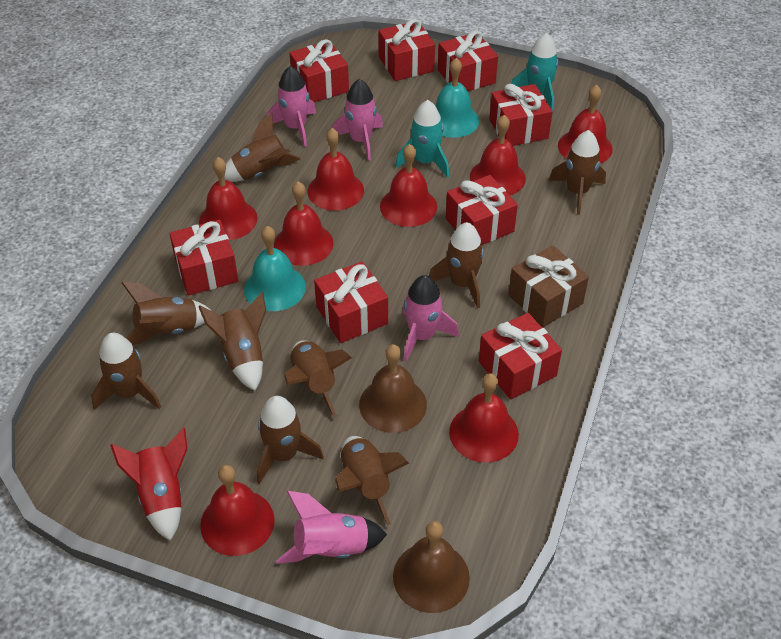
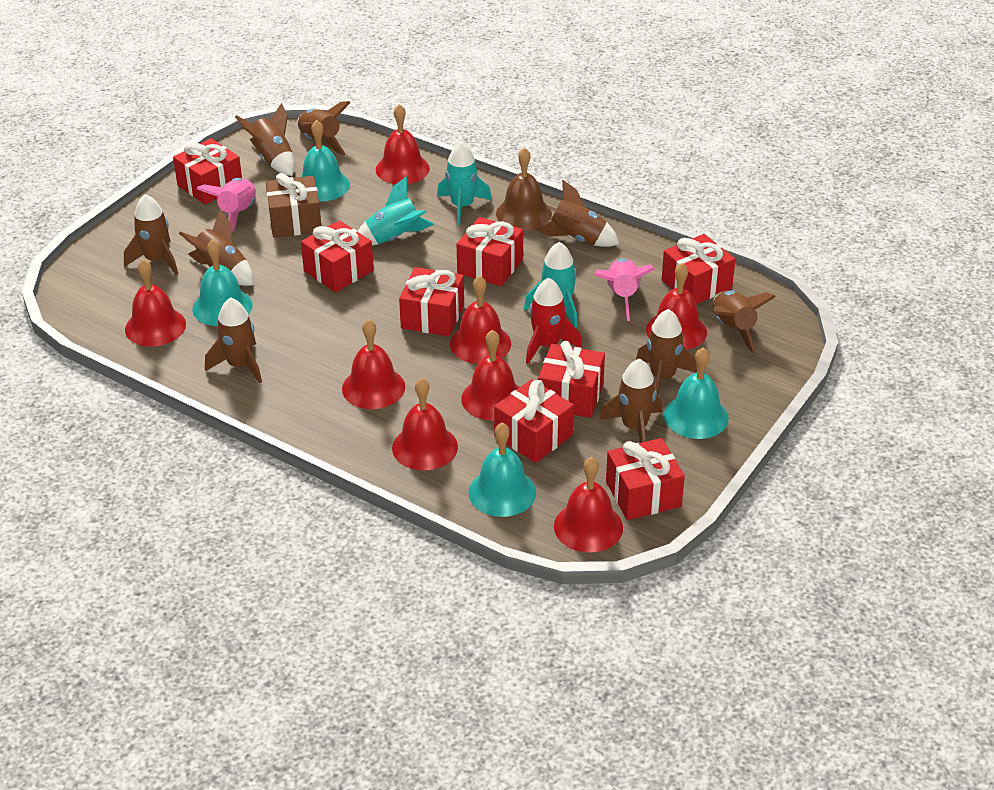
brown bell: 2 -> 1
pink rocket: 4 -> 2
turquoise bell: 2 -> 4
turquoise rocket: 2 -> 3

